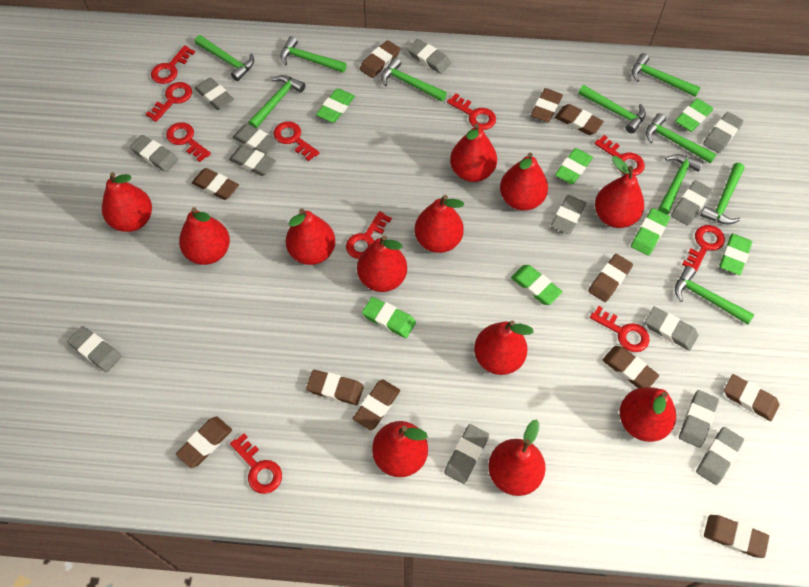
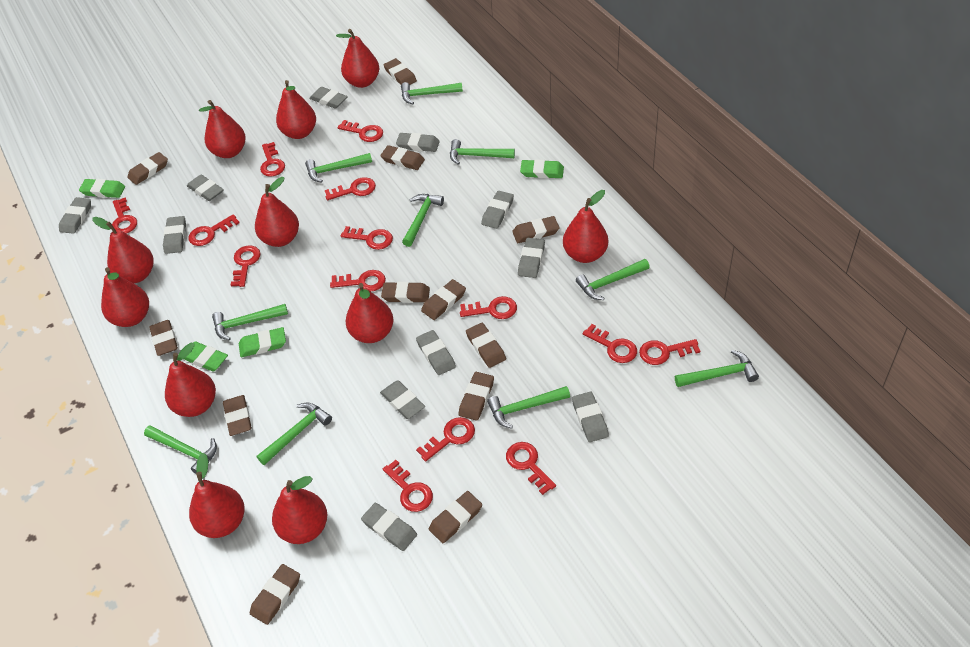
brown eraser: 11 -> 12
green eraser: 7 -> 4
grey eraser: 13 -> 11
red key: 10 -> 14
red pear: 12 -> 11

